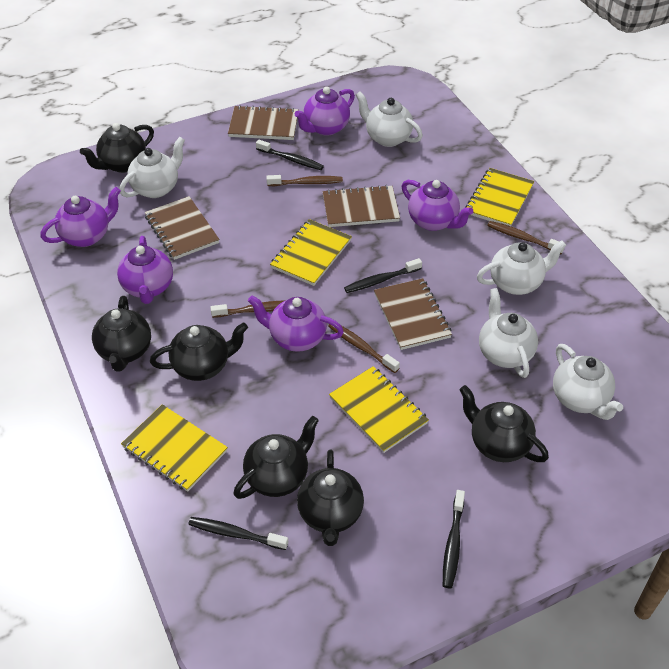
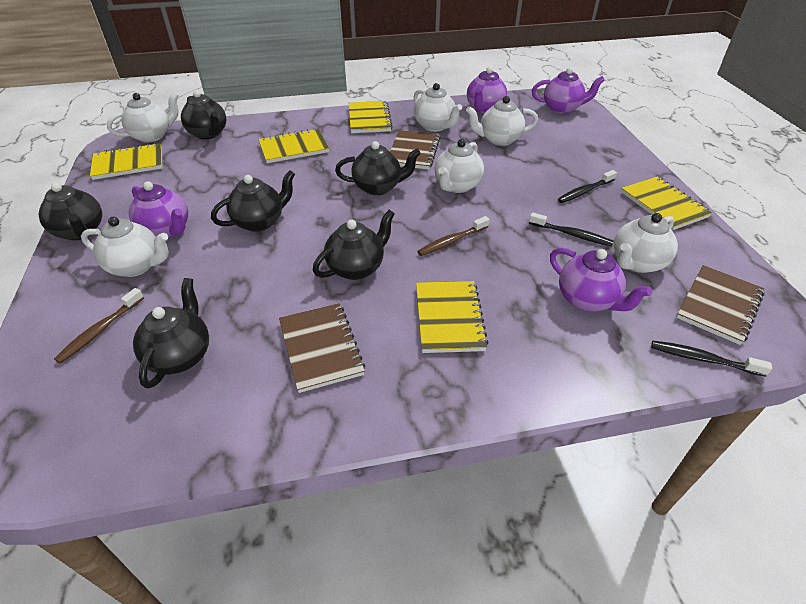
black toothbrush: 4 -> 3
brown notebook: 4 -> 3
brown toothbrush: 4 -> 2
purple teapot: 5 -> 4
white teapot: 5 -> 6
yellow notebook: 4 -> 5

